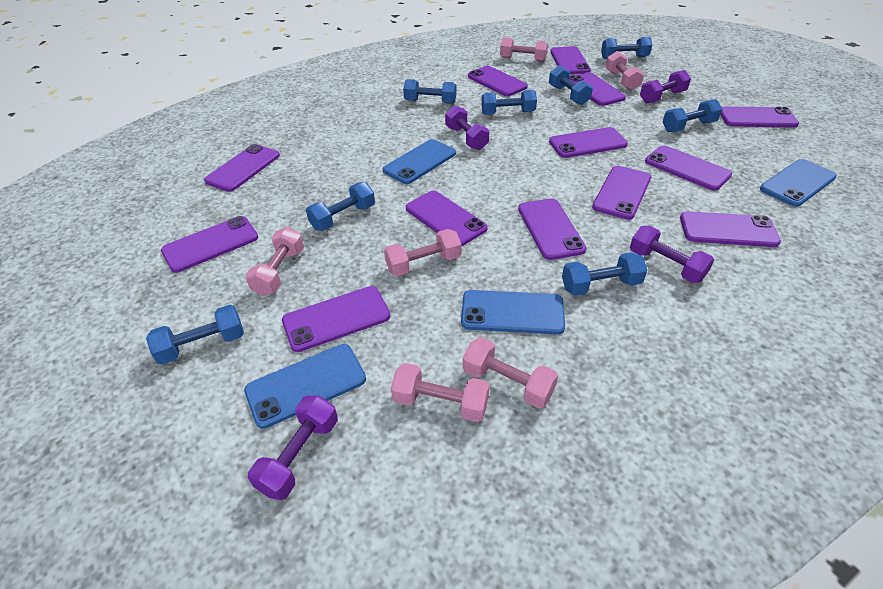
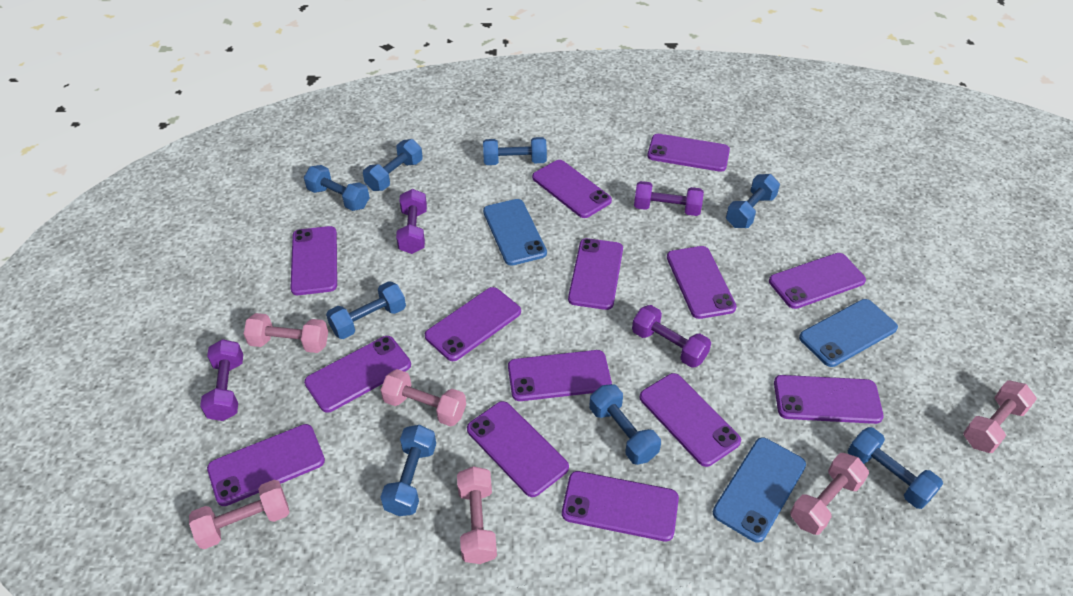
blue phone: 4 -> 3
purple phone: 13 -> 14

